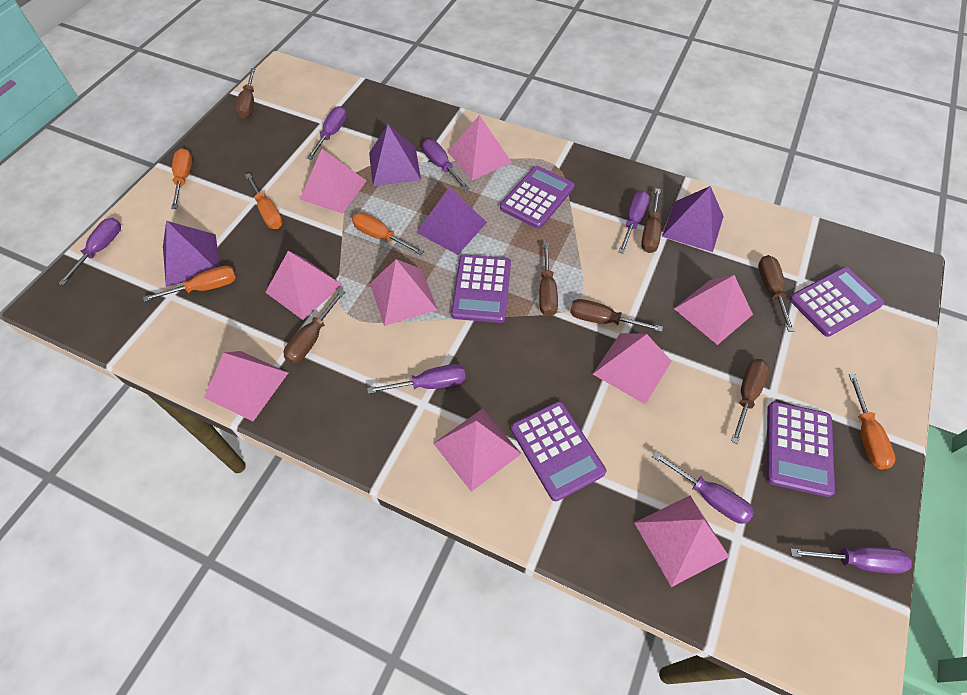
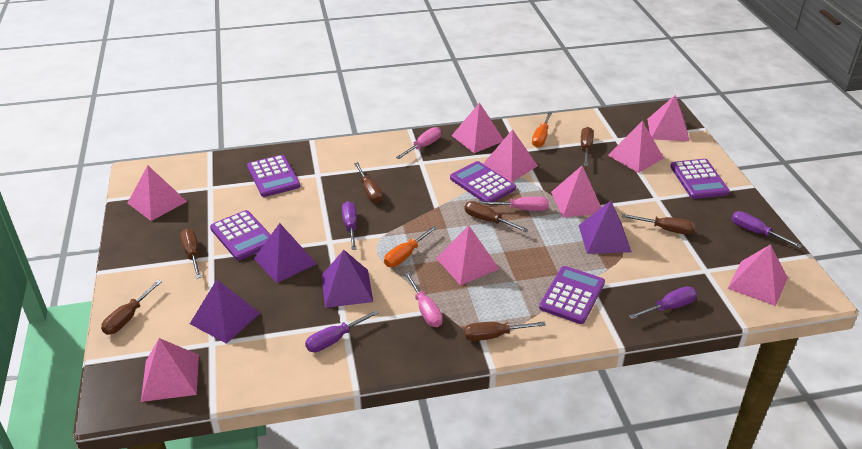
orange screwdriver: 5 -> 2
pink screwdriver: 0 -> 3
purple screwdriver: 7 -> 4

